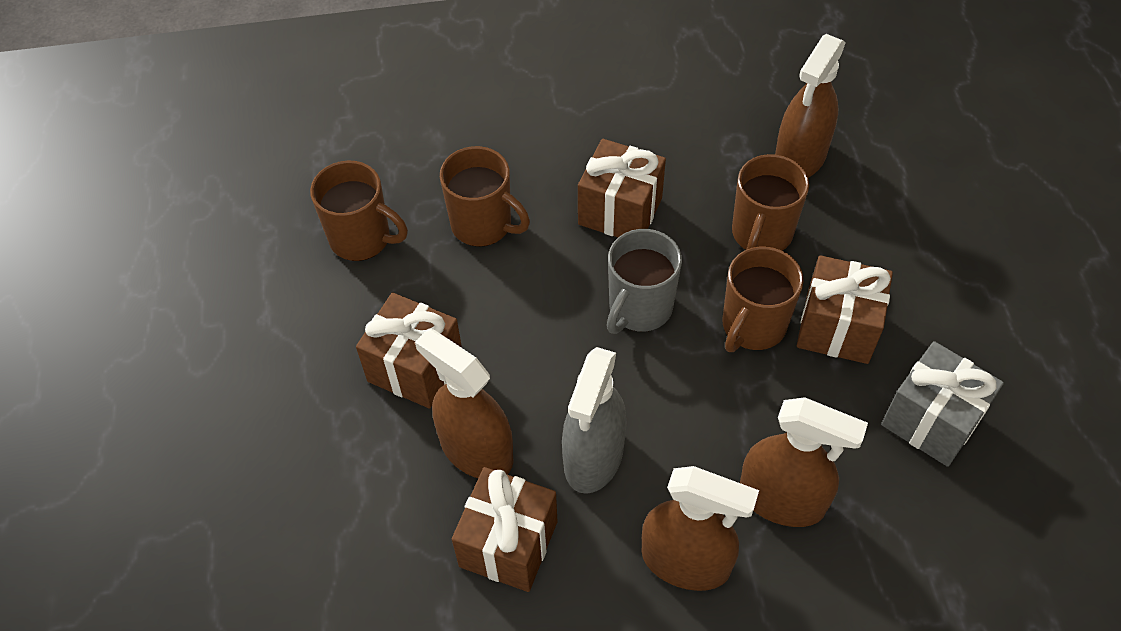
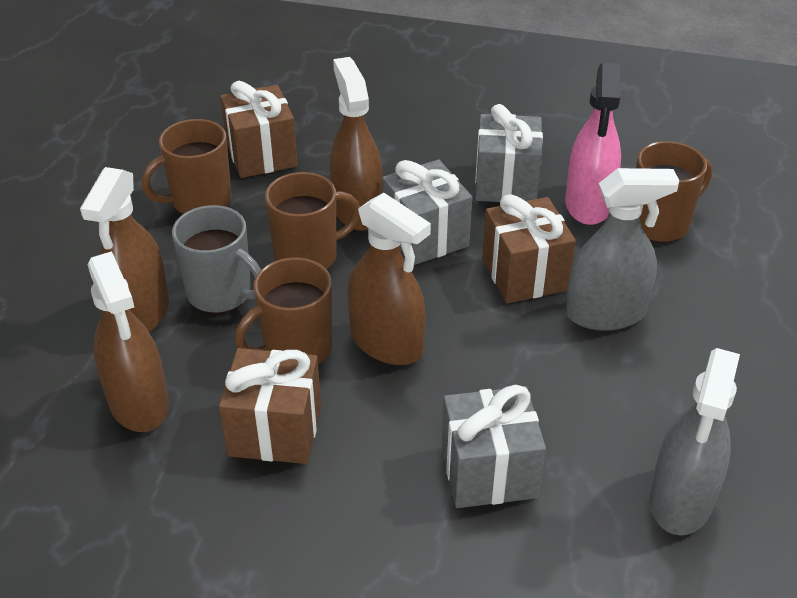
brown gift: 4 -> 3
grey gift: 1 -> 3
grey spray bottle: 1 -> 2
pink spray bottle: 0 -> 1

